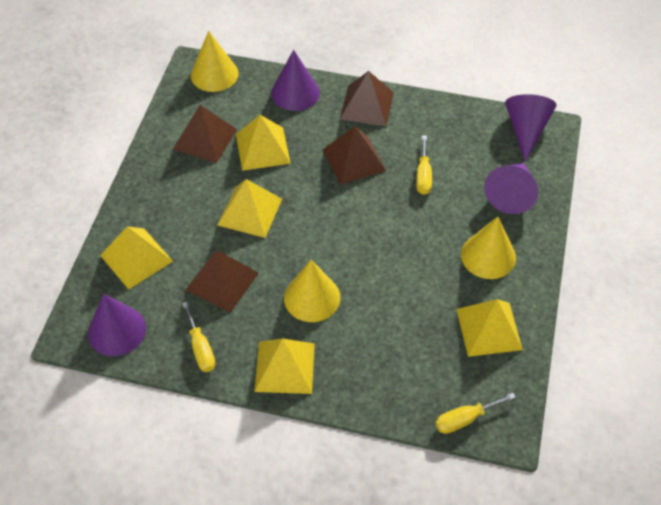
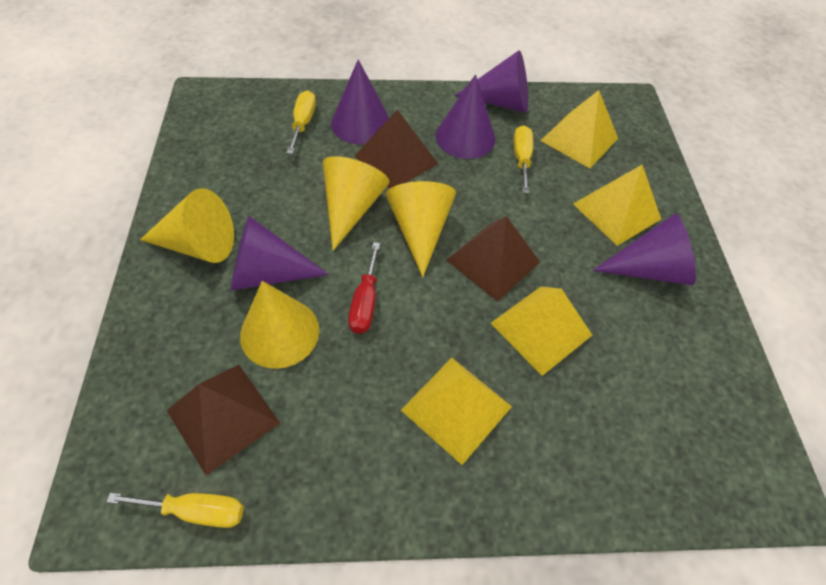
brown pyramid: 4 -> 3
purple cone: 4 -> 5
red screwdriver: 0 -> 1
yellow cone: 3 -> 4
yellow pyramid: 5 -> 4

